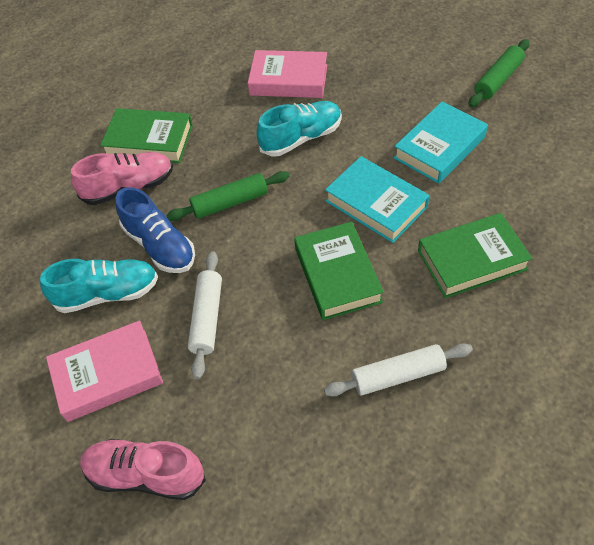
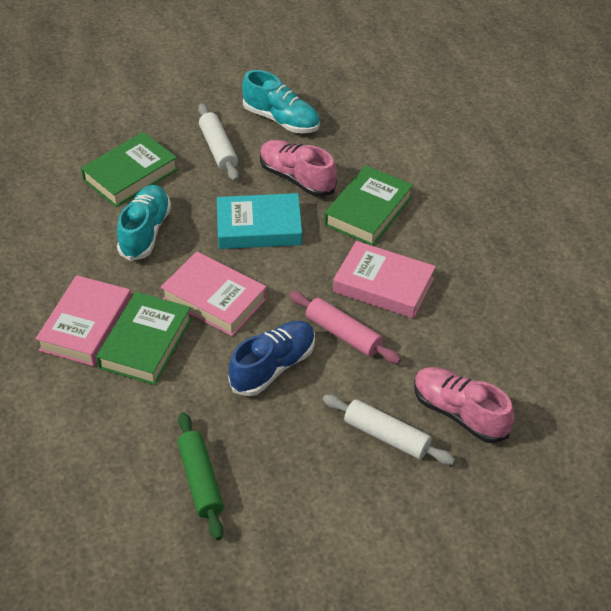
green rolling pin: 2 -> 1
pink book: 2 -> 3
pink rolling pin: 0 -> 1
turquoise book: 2 -> 1

